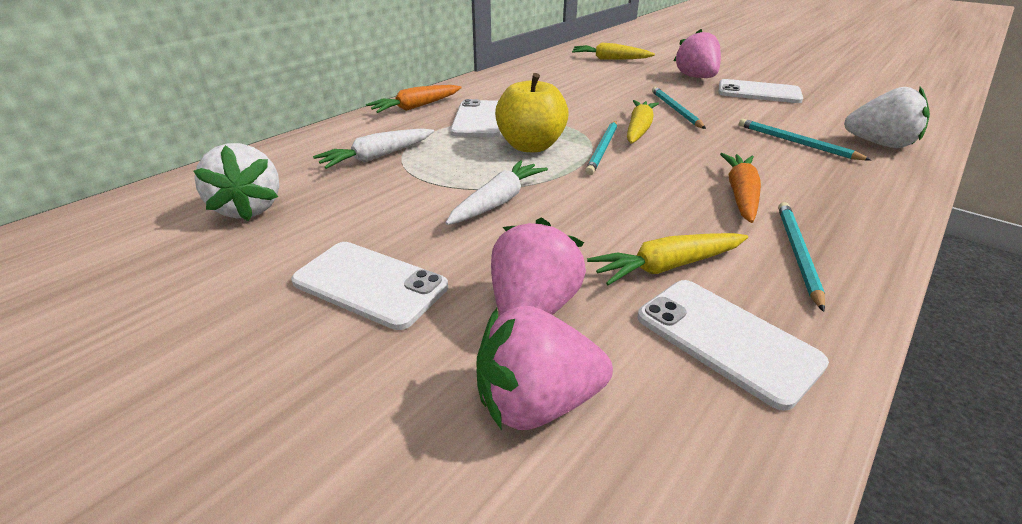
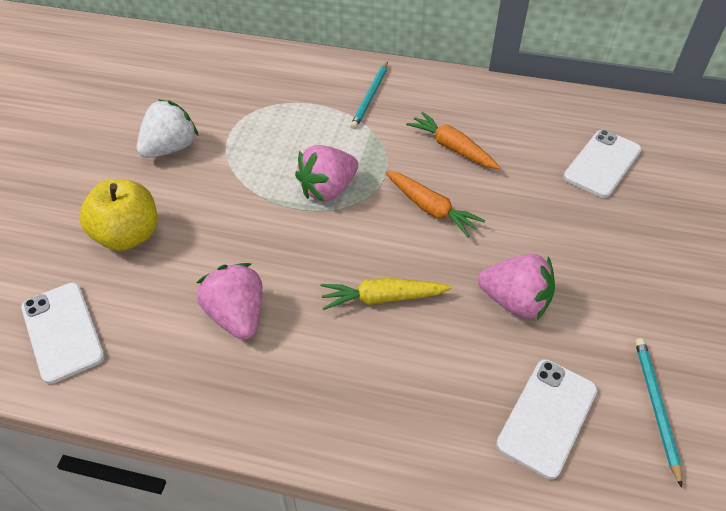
turquoise pencil: 4 -> 2
white carrot: 2 -> 0
white phone: 4 -> 3
white strawberry: 2 -> 1
yellow carrot: 3 -> 1

